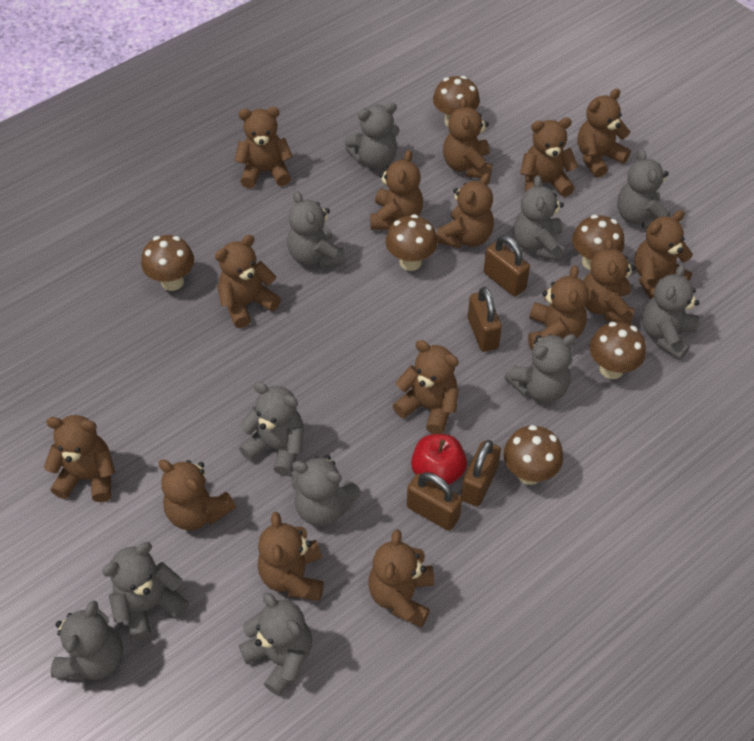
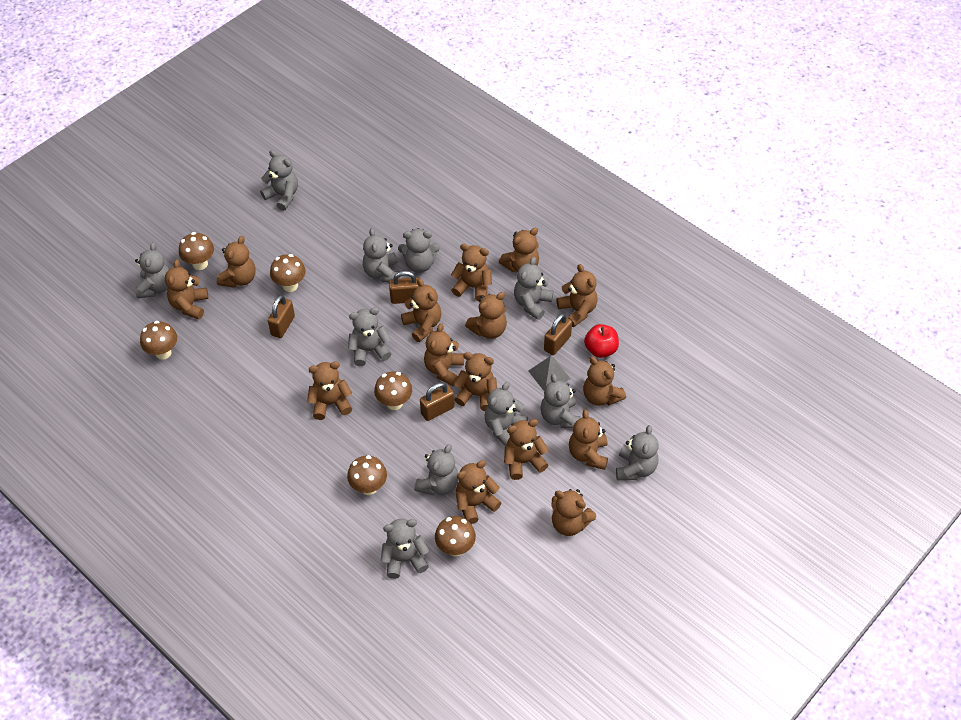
grey pyramid: 0 -> 1

